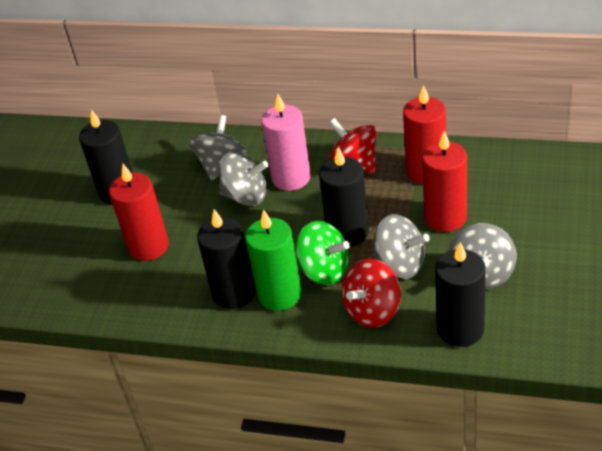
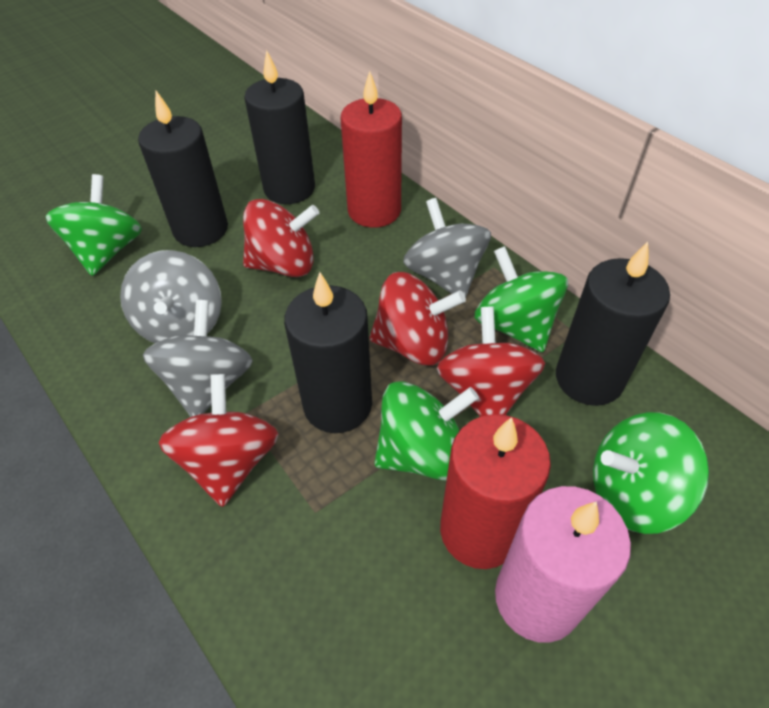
green candle: 1 -> 0
green spinning top: 1 -> 4
grey spinning top: 4 -> 3
red candle: 3 -> 2
red spinning top: 2 -> 4

